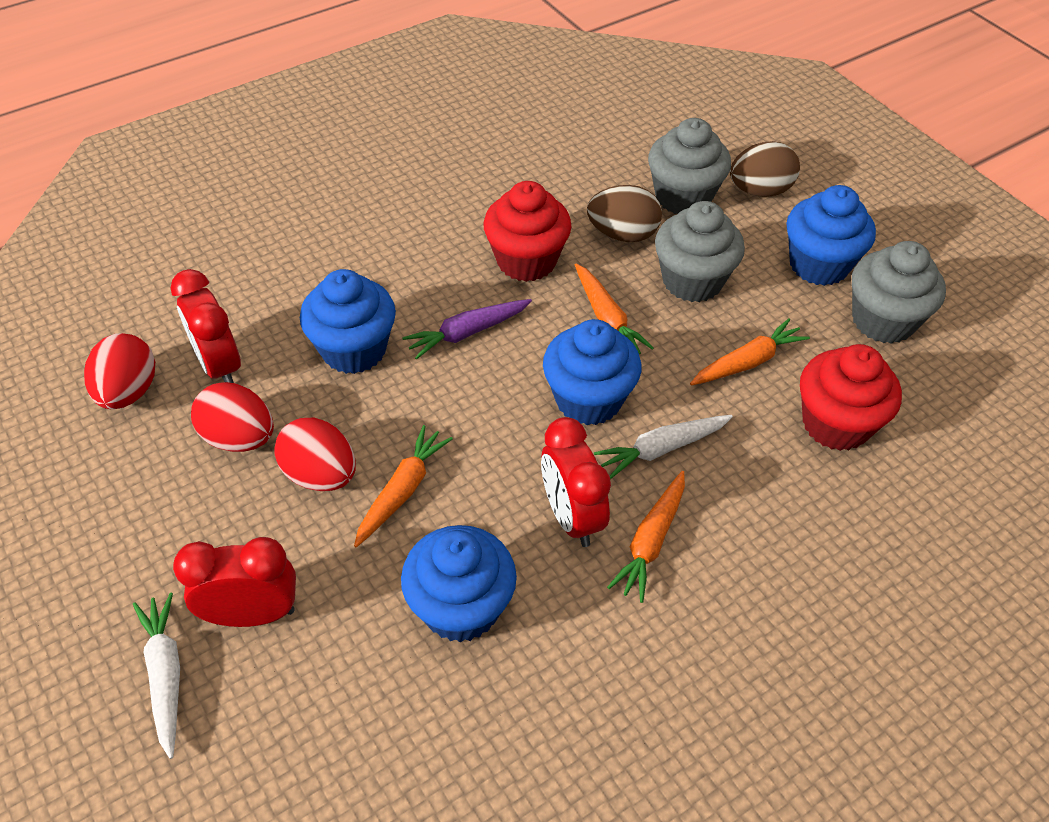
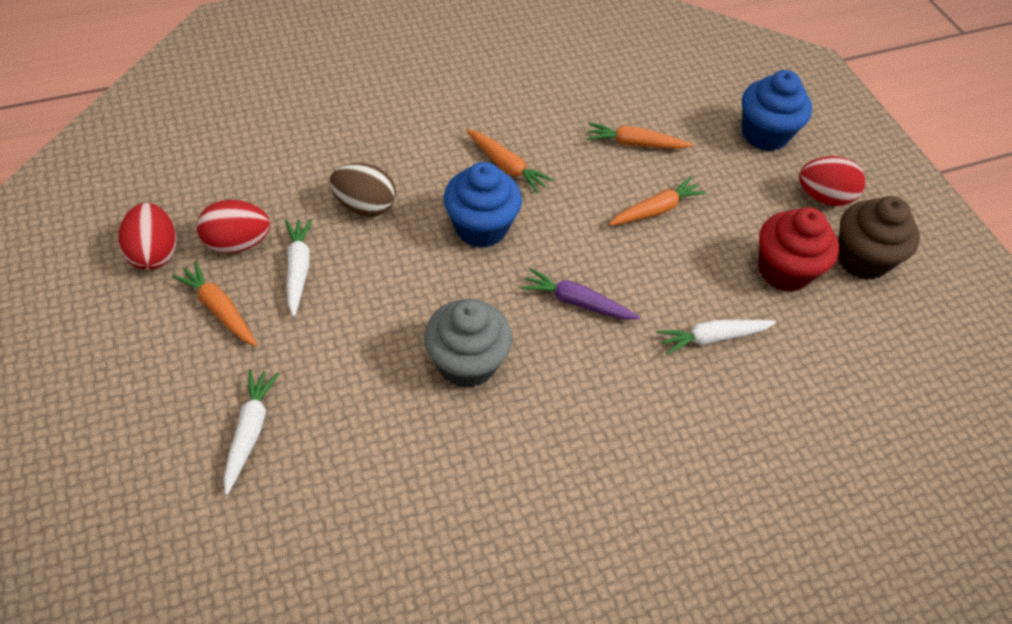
blue cupcake: 4 -> 2
brown cupcake: 0 -> 1
brown egg: 2 -> 1
grey cupcake: 3 -> 1
red clock: 3 -> 0
red cupcake: 2 -> 1
white carrot: 2 -> 3

